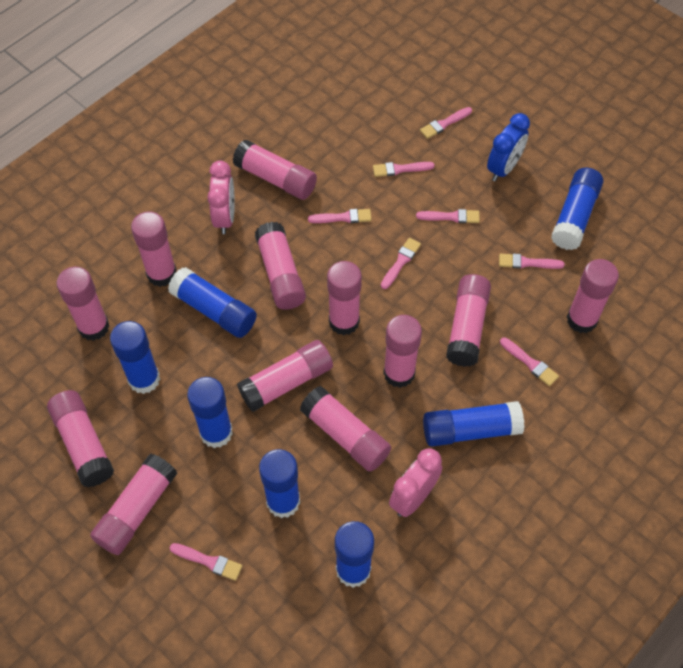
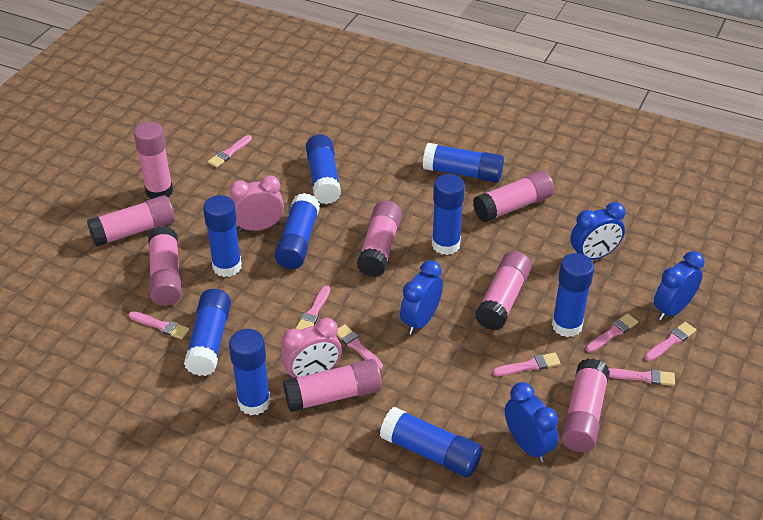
blue clock: 1 -> 4
blue glue stick: 7 -> 9
pink glue stick: 12 -> 8

